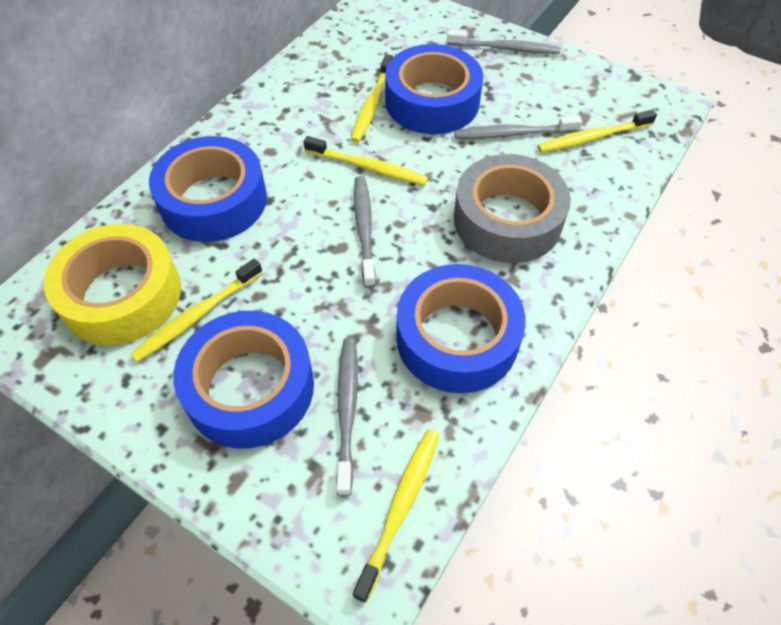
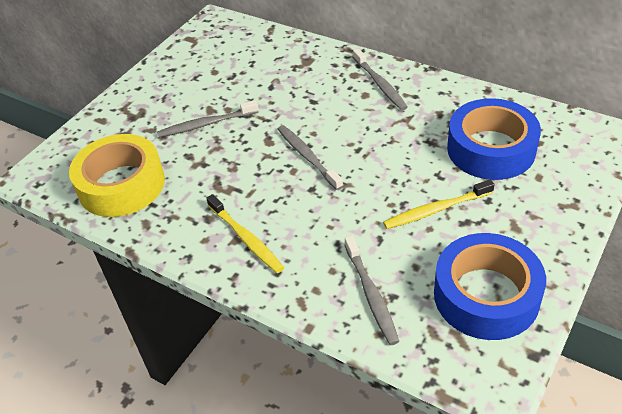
blue tape: 4 -> 2
grey tape: 1 -> 0
yellow toothbrush: 5 -> 2

